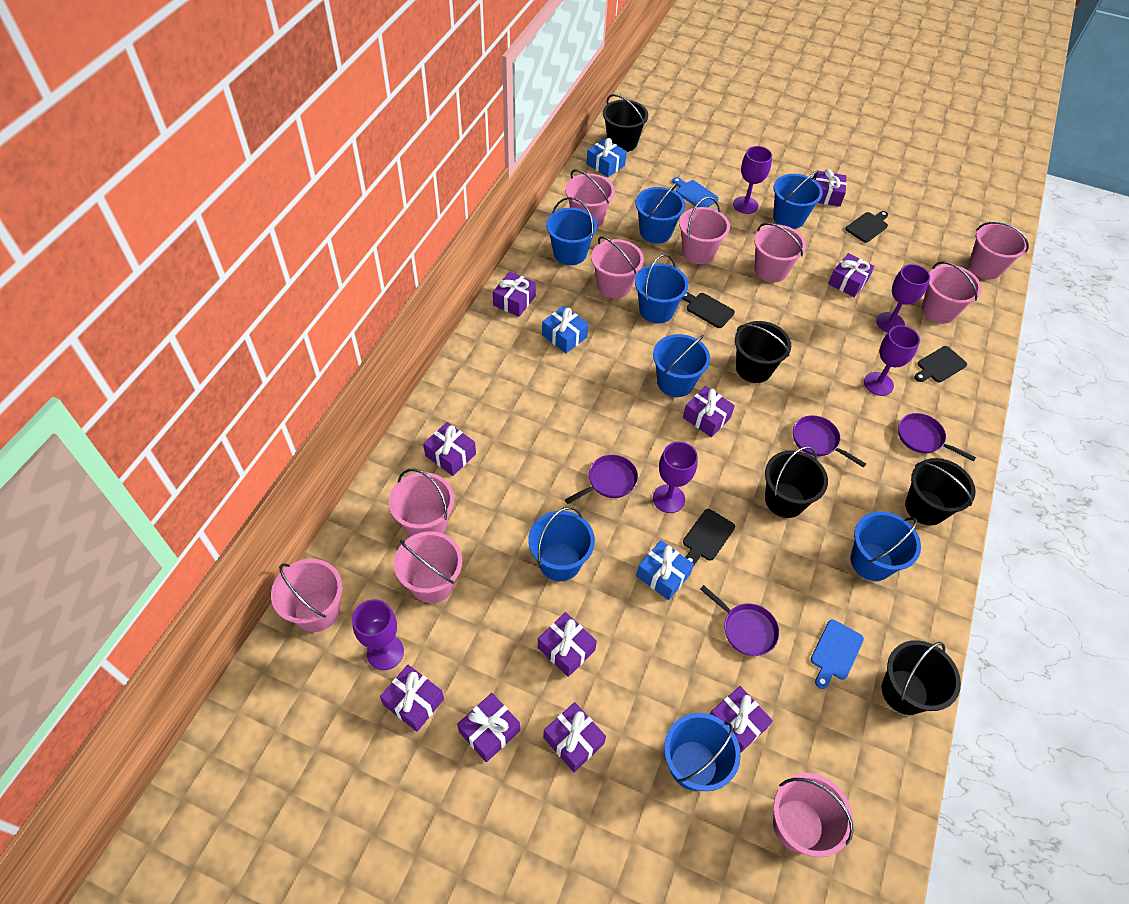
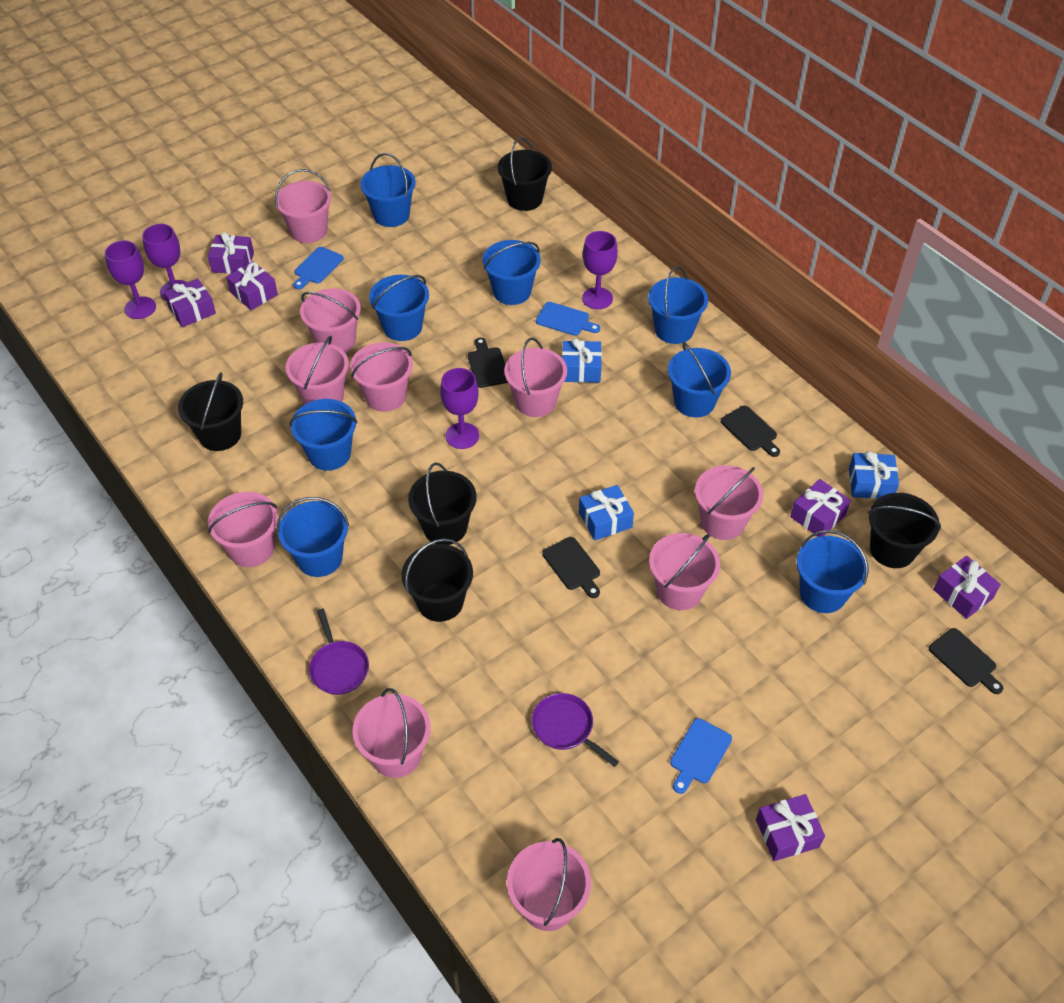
blue cutting board: 2 -> 3
purple gift: 10 -> 6
purple goblet: 5 -> 4
purple pan: 4 -> 2

